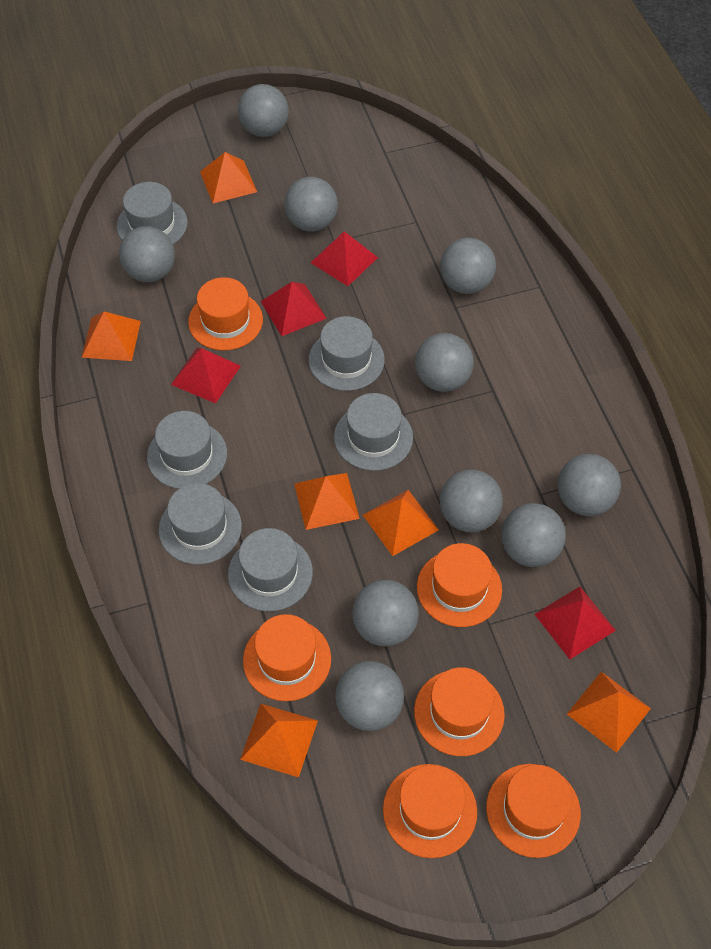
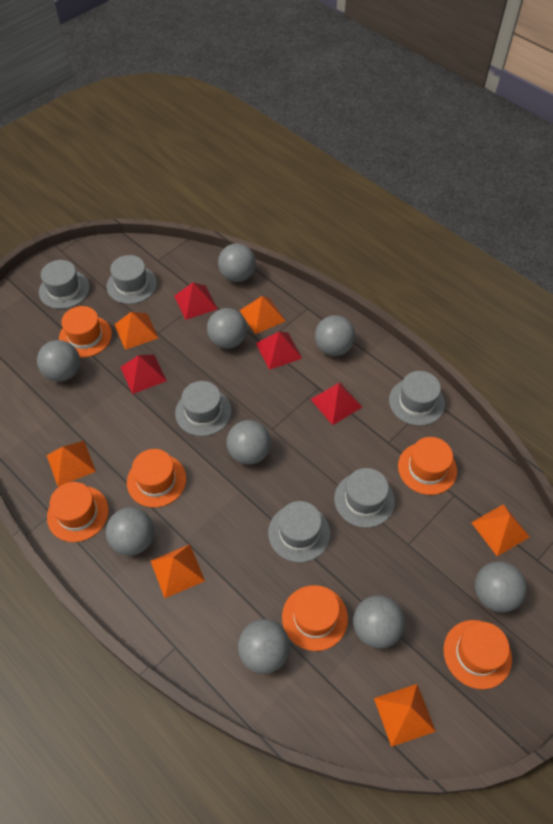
grey ball: 10 -> 9

